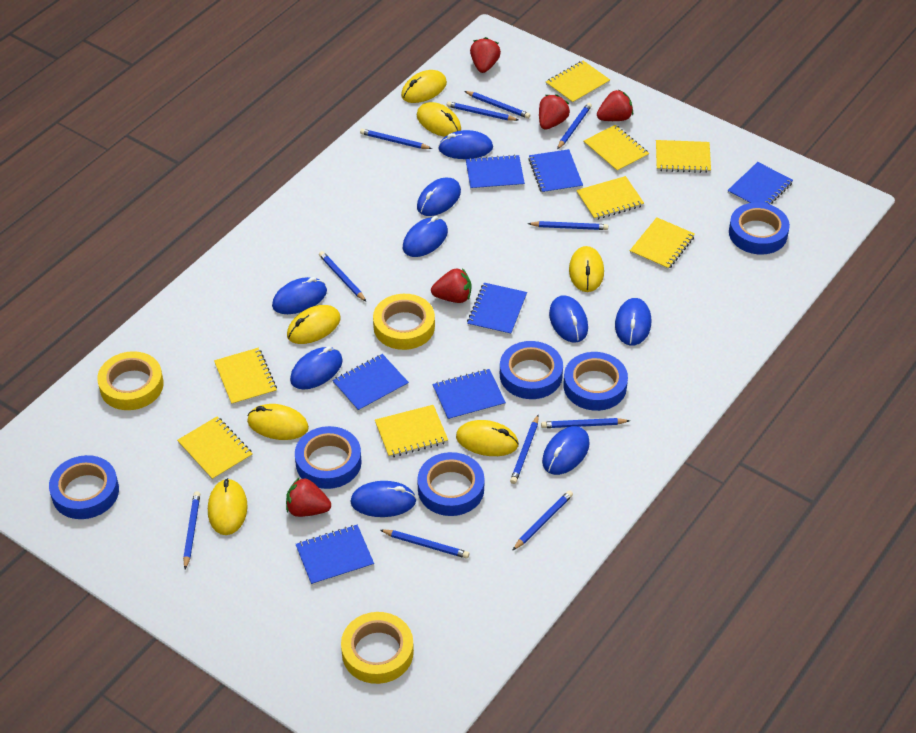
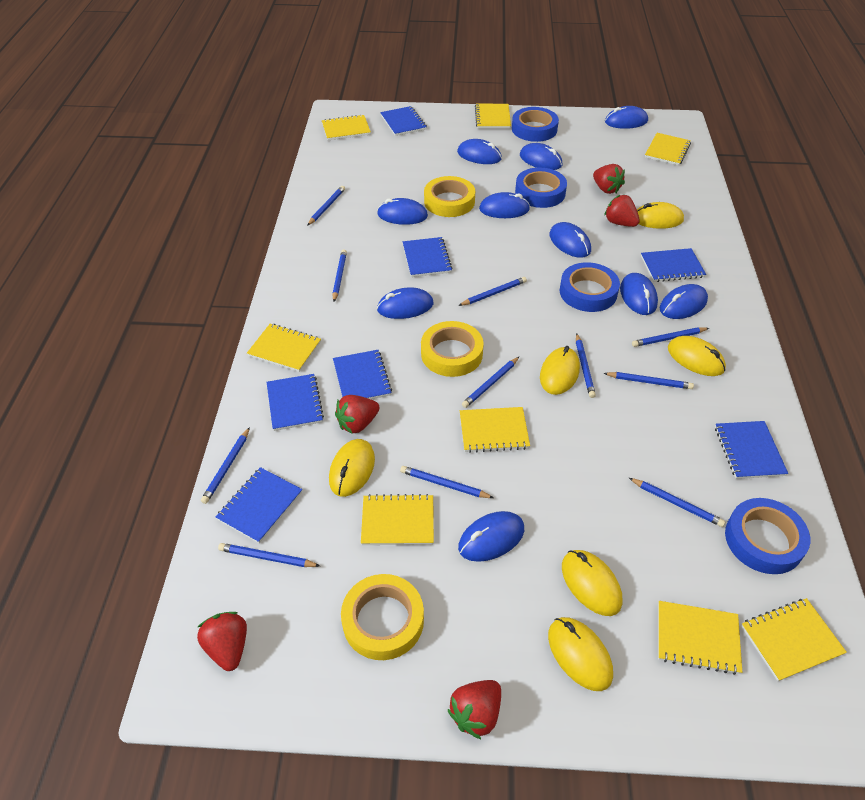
blue mouse: 9 -> 10
blue tape: 6 -> 4
yellow mouse: 7 -> 6

